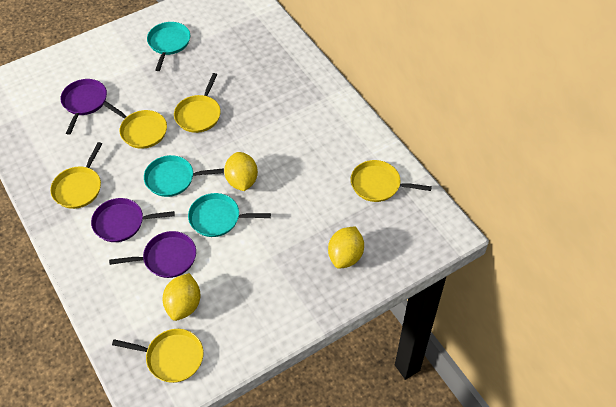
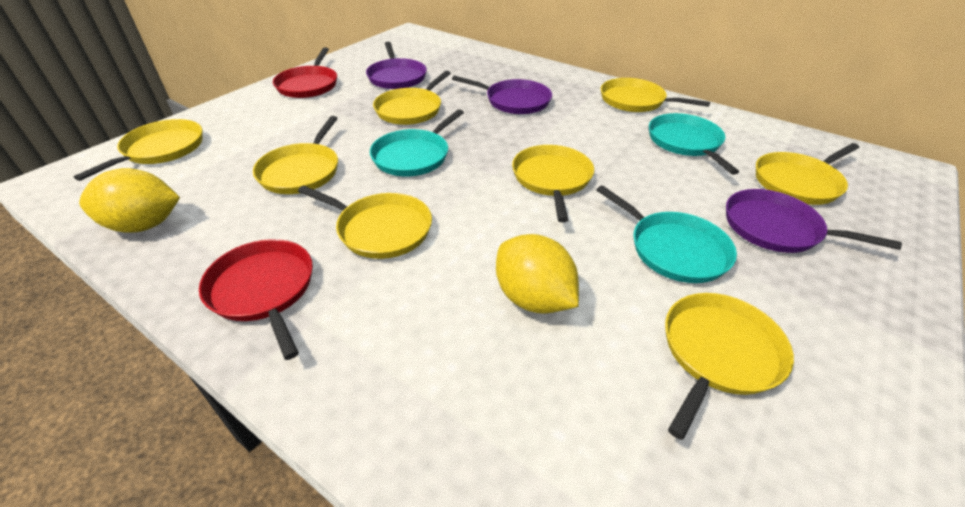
red pan: 0 -> 2
yellow lemon: 3 -> 2
yellow pan: 5 -> 8

